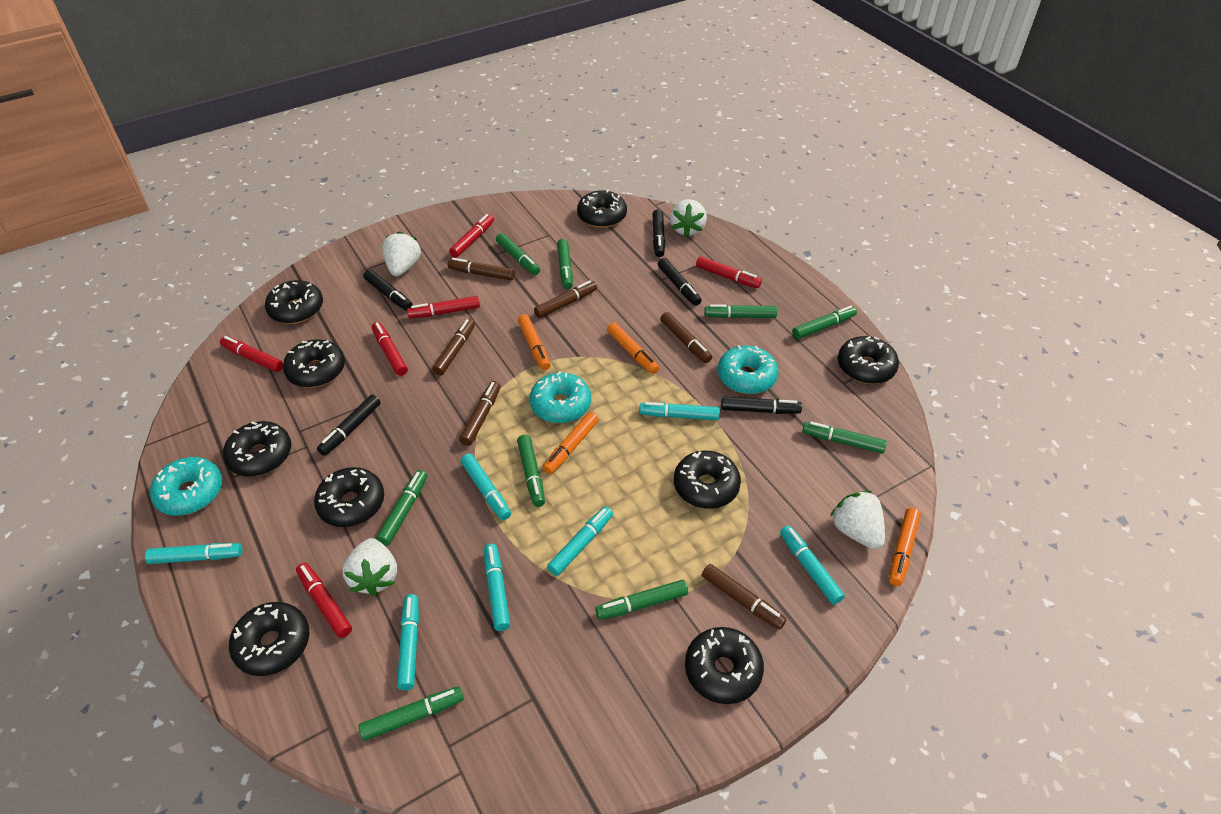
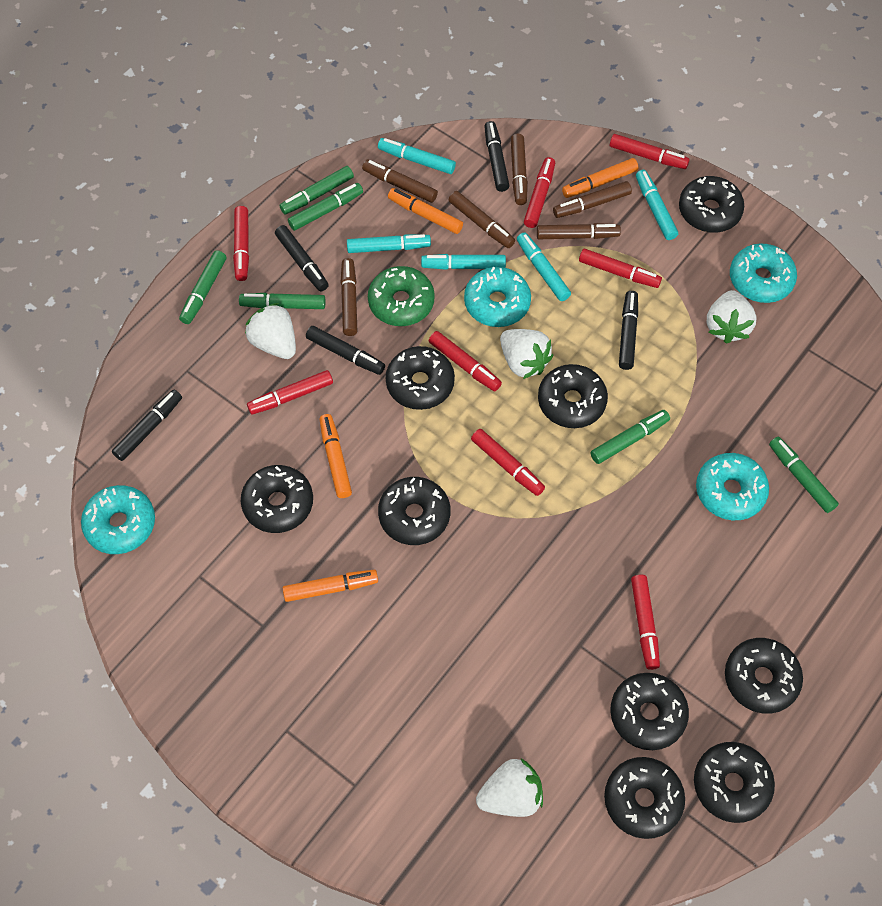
green donut: 0 -> 1
green marker: 9 -> 6
red marker: 6 -> 8
turquoise donut: 3 -> 4
turquoise marker: 7 -> 5

